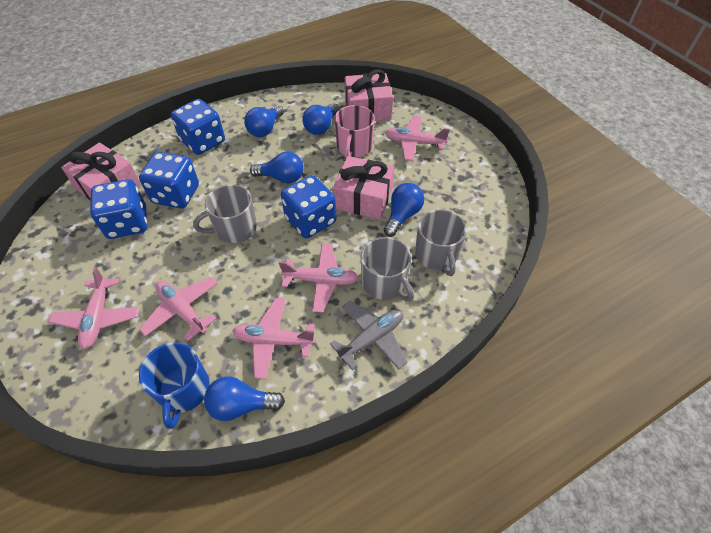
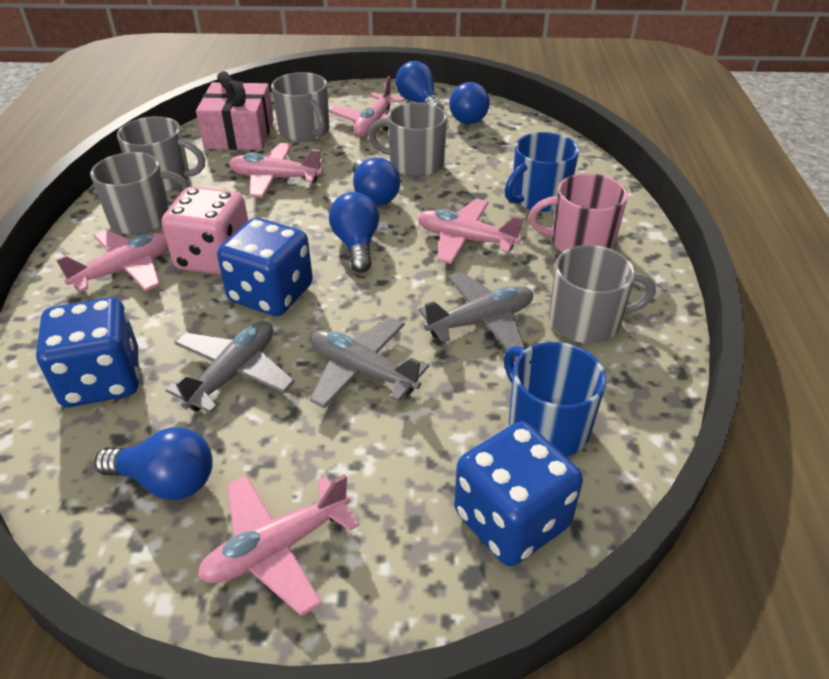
blue dice: 4 -> 3
blue mug: 1 -> 2
grey mug: 3 -> 5
grey plane: 1 -> 3
pink dice: 0 -> 1
pink gift: 3 -> 1

